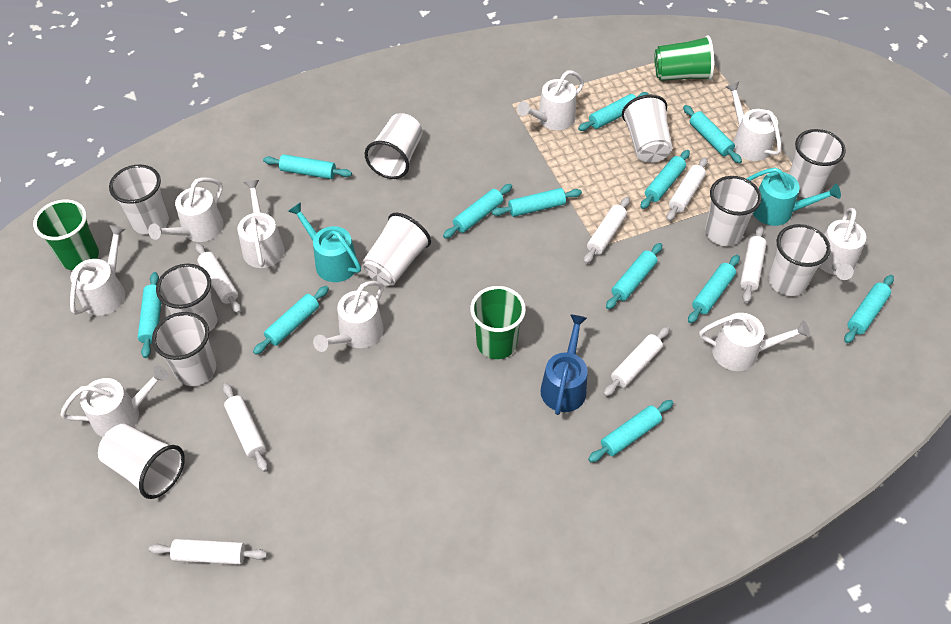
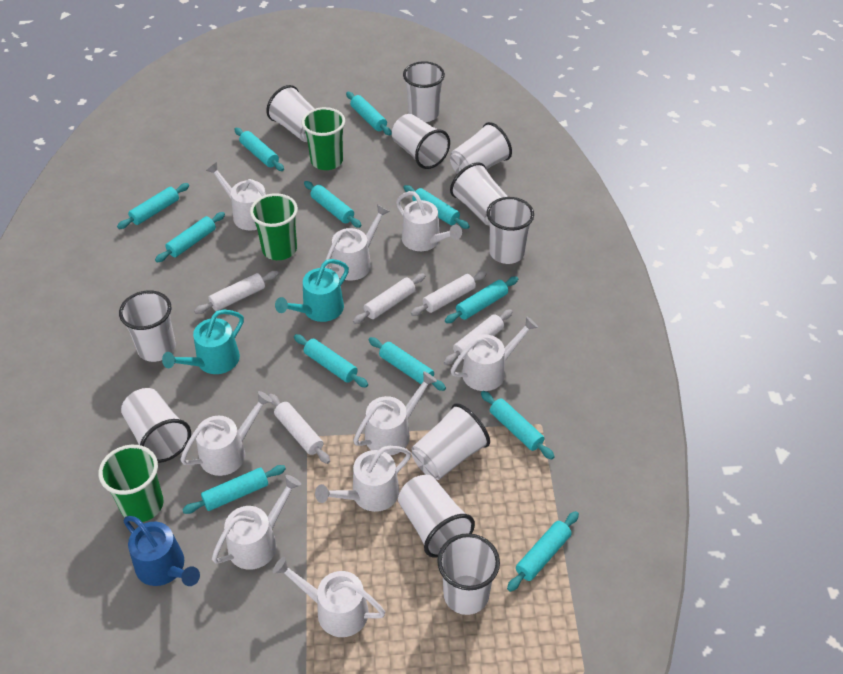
white cup: 10 -> 11
white rolling pin: 7 -> 5

